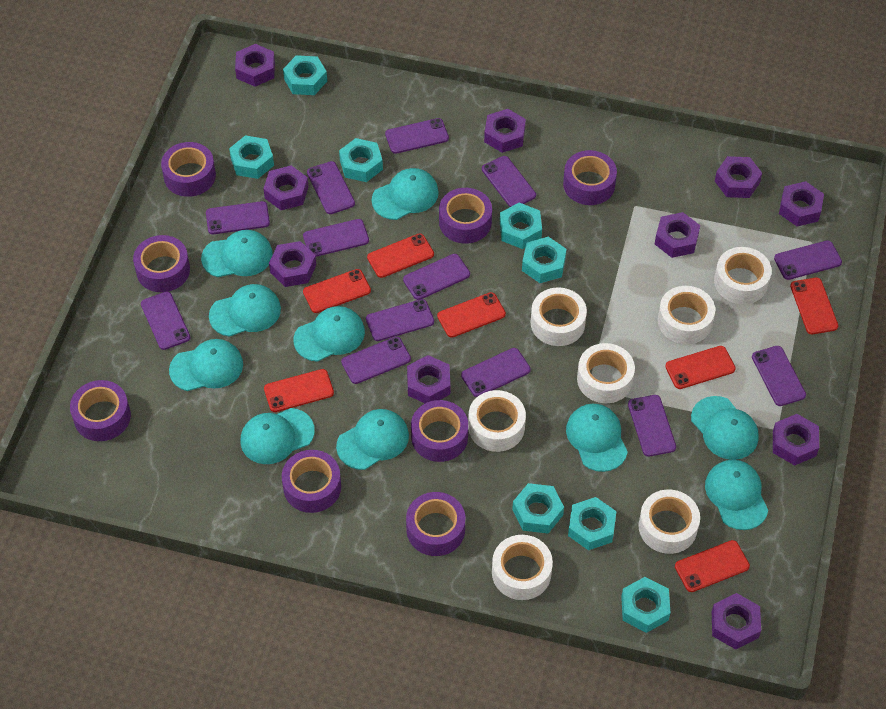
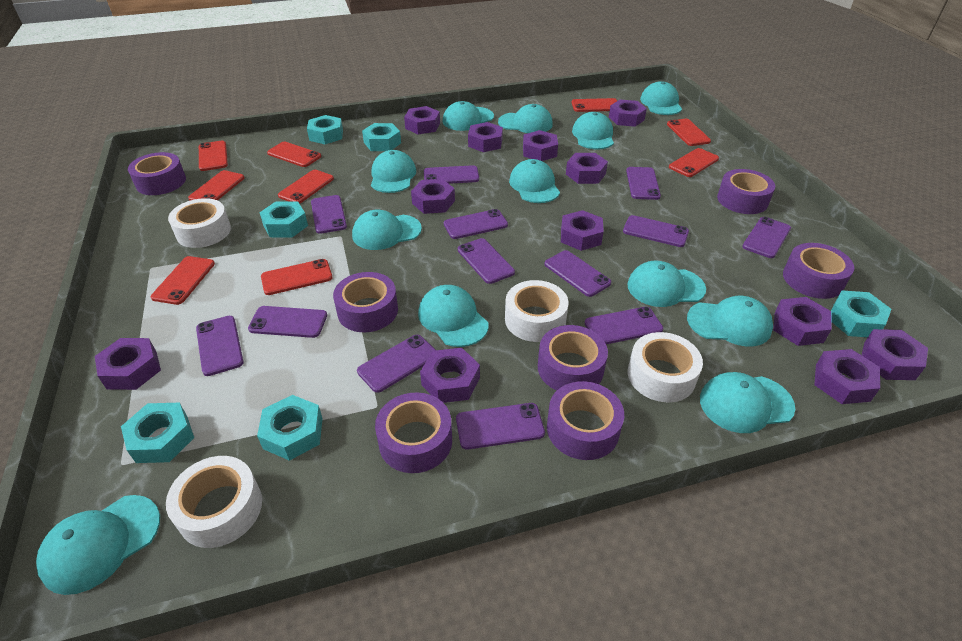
purple nut: 10 -> 12
purple tape: 8 -> 7
red phone: 7 -> 9
turquoise cap: 10 -> 12
turquoise nut: 8 -> 6
white tape: 7 -> 4

